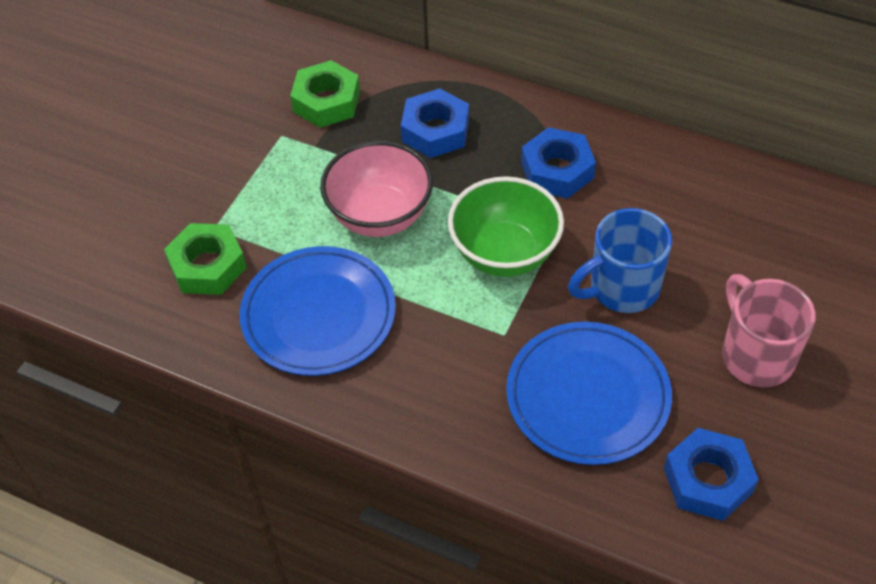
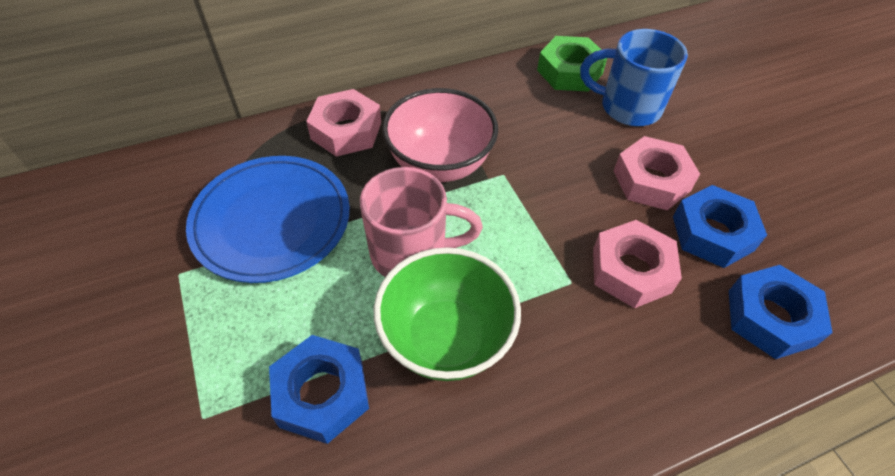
blue plate: 2 -> 1
green nut: 2 -> 1
pink nut: 0 -> 3

